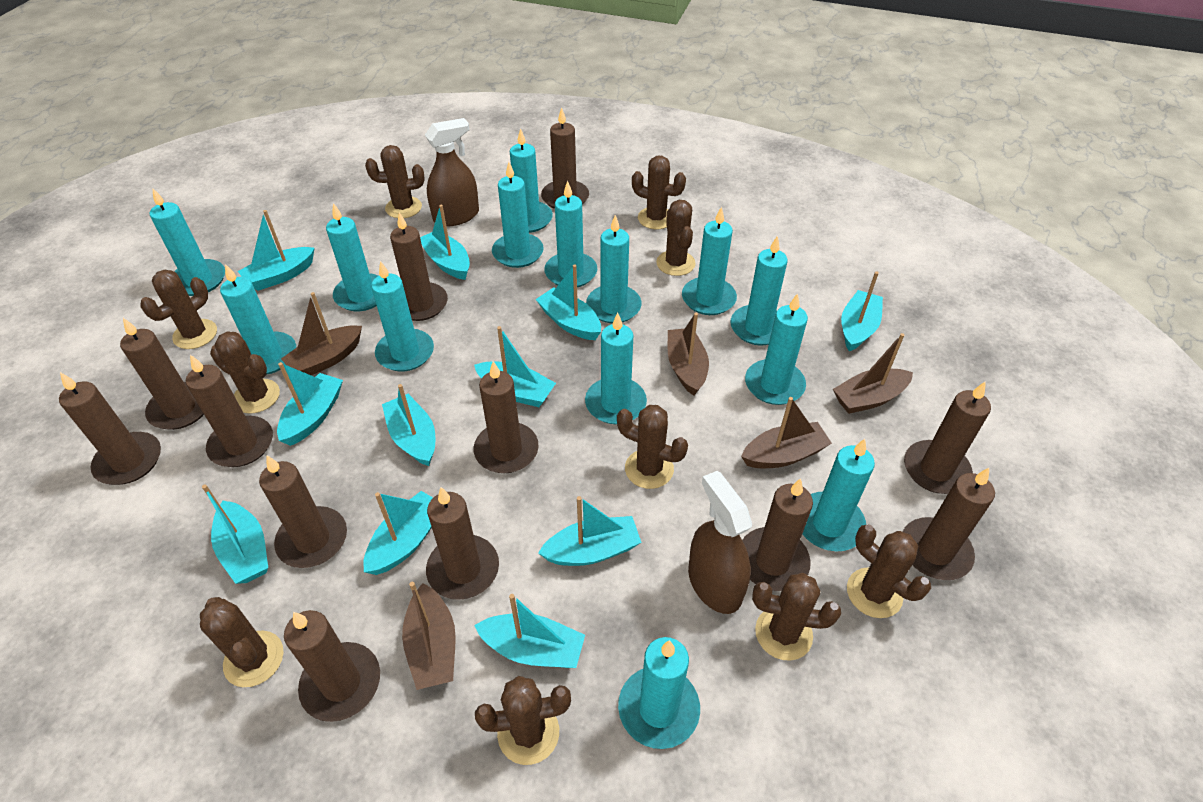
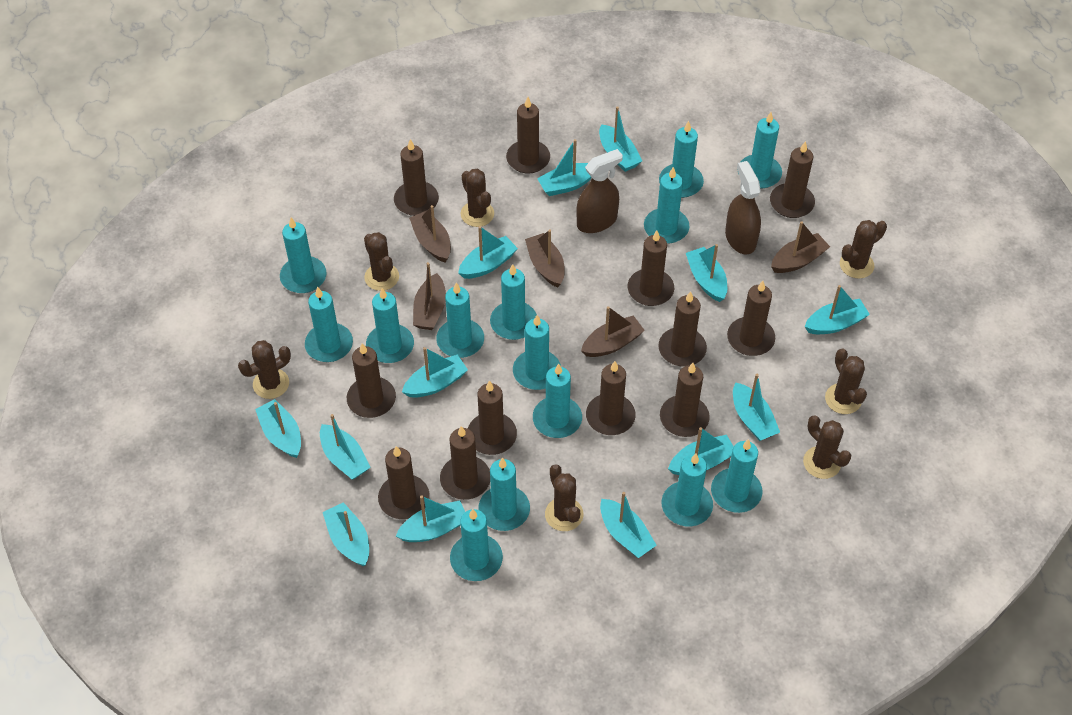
brown cactus: 10 -> 7
turquoise boat: 11 -> 13

